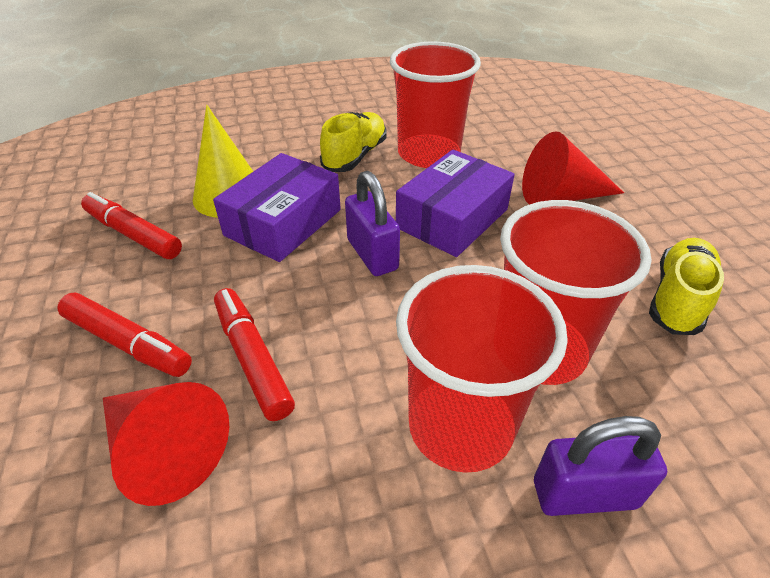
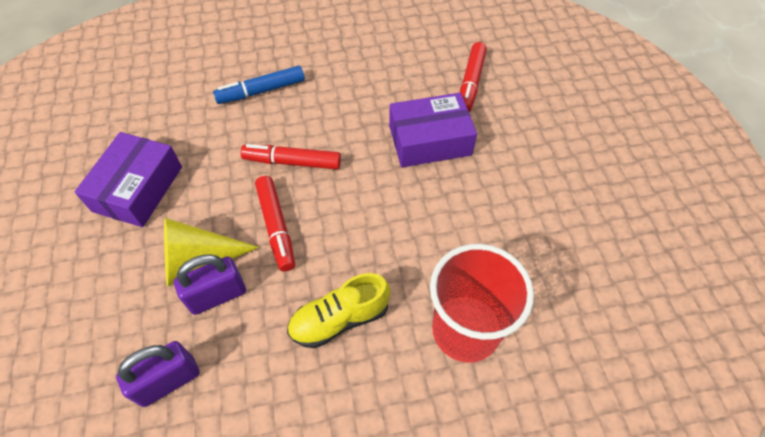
blue marker: 0 -> 1
red cone: 2 -> 0
red cup: 3 -> 1
yellow shoe: 2 -> 1

